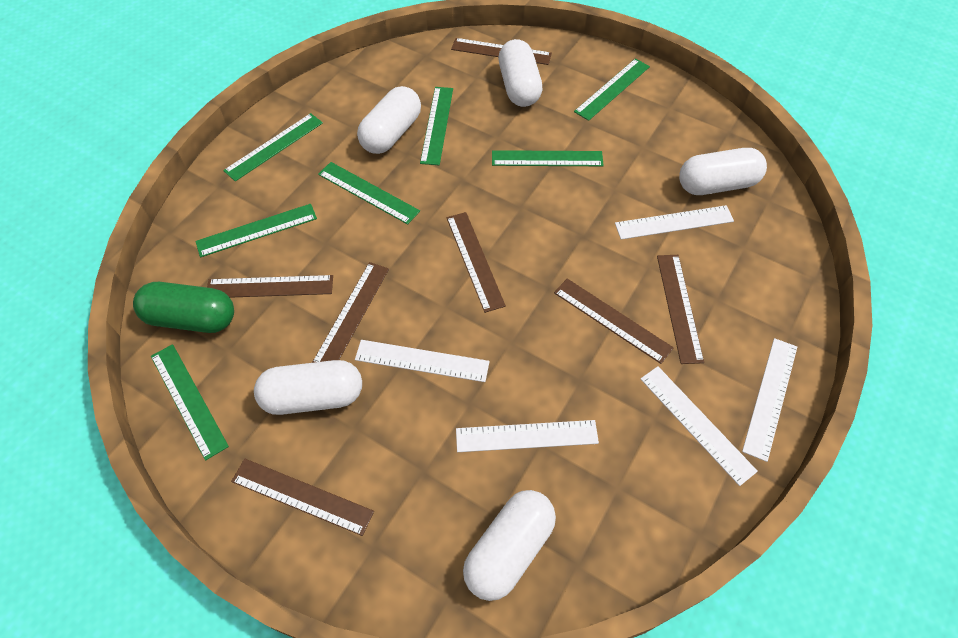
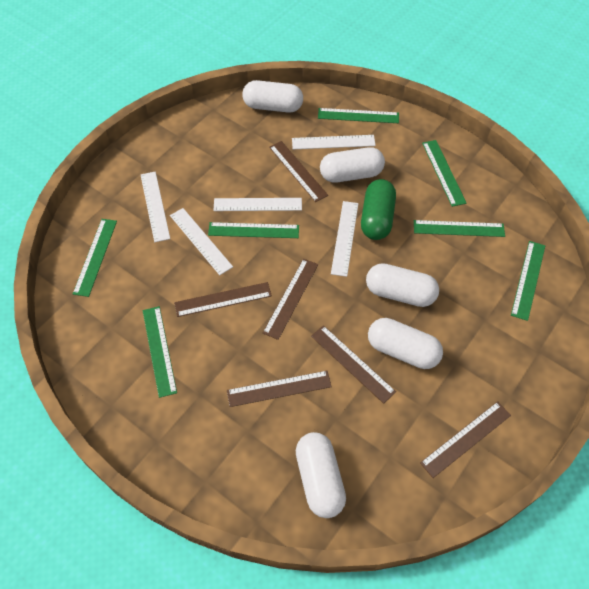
brown ruler: 7 -> 6

